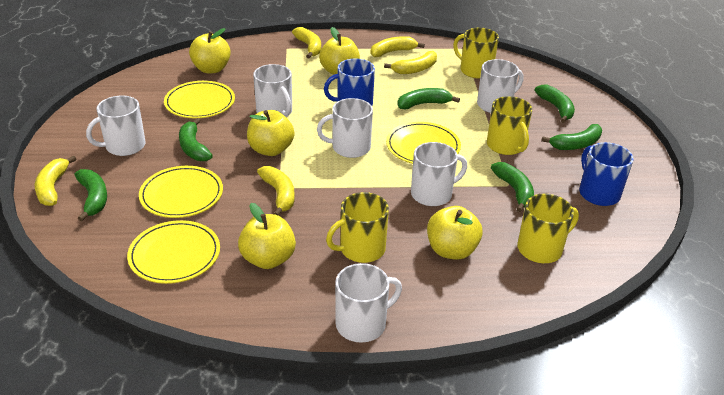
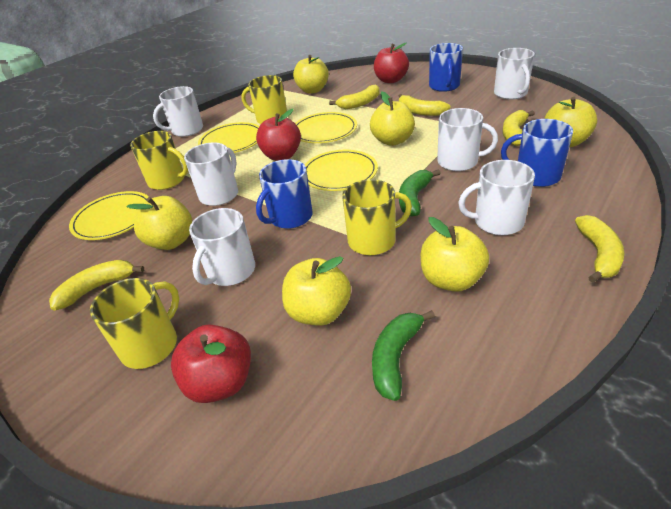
blue mug: 2 -> 3
green banana: 6 -> 2
red apple: 0 -> 3
yellow apple: 5 -> 6

